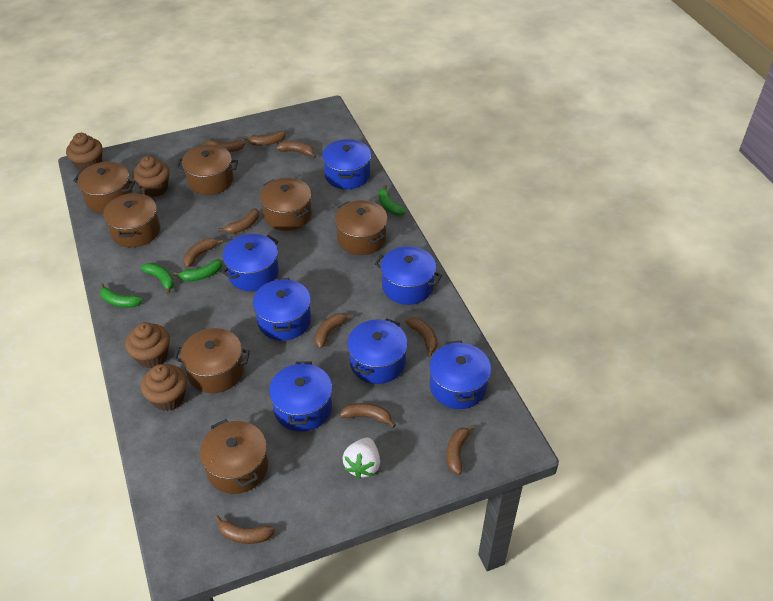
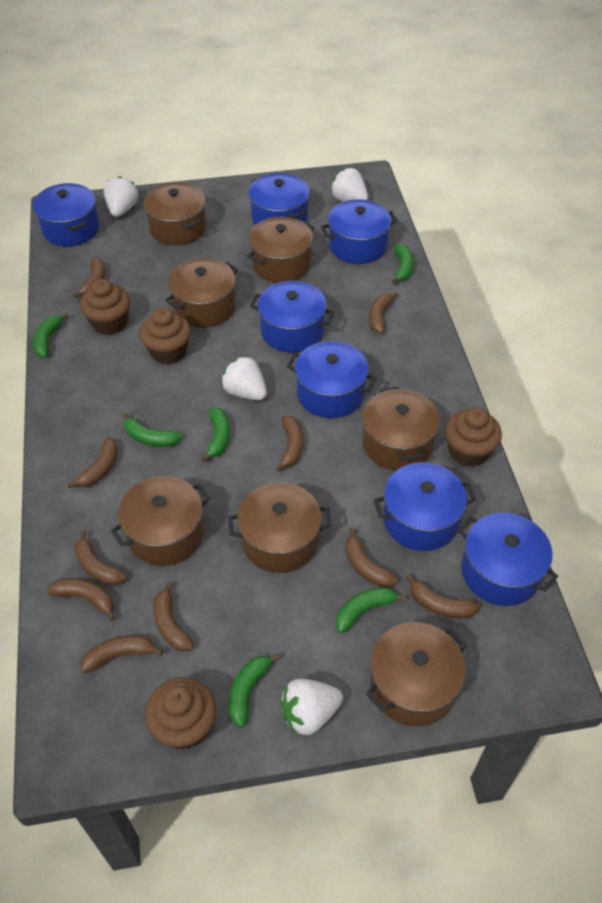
green banana: 4 -> 6
white strawberry: 1 -> 4

